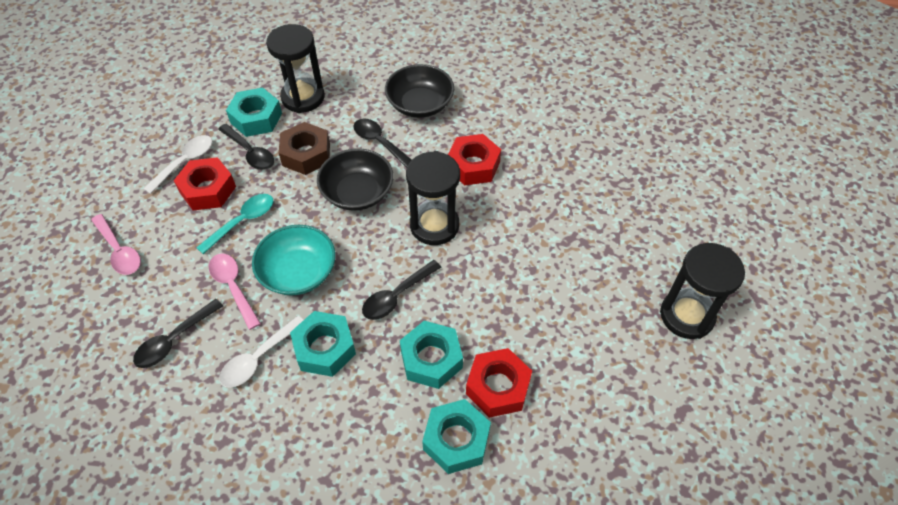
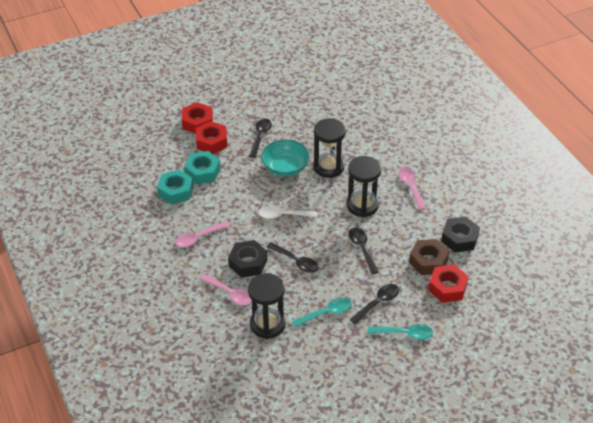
black bowl: 2 -> 0
black nut: 0 -> 2
pink spoon: 2 -> 3
turquoise nut: 4 -> 2
turquoise spoon: 1 -> 2
white spoon: 2 -> 1

